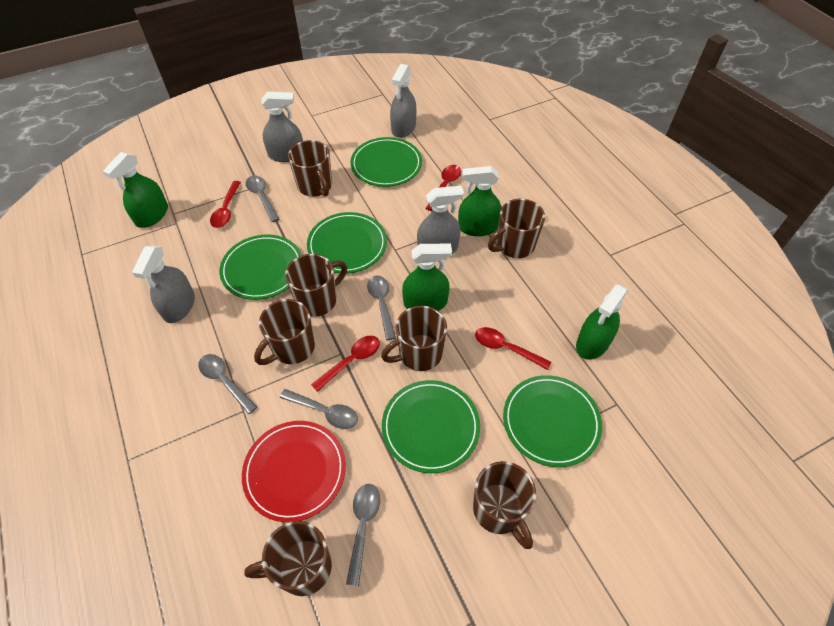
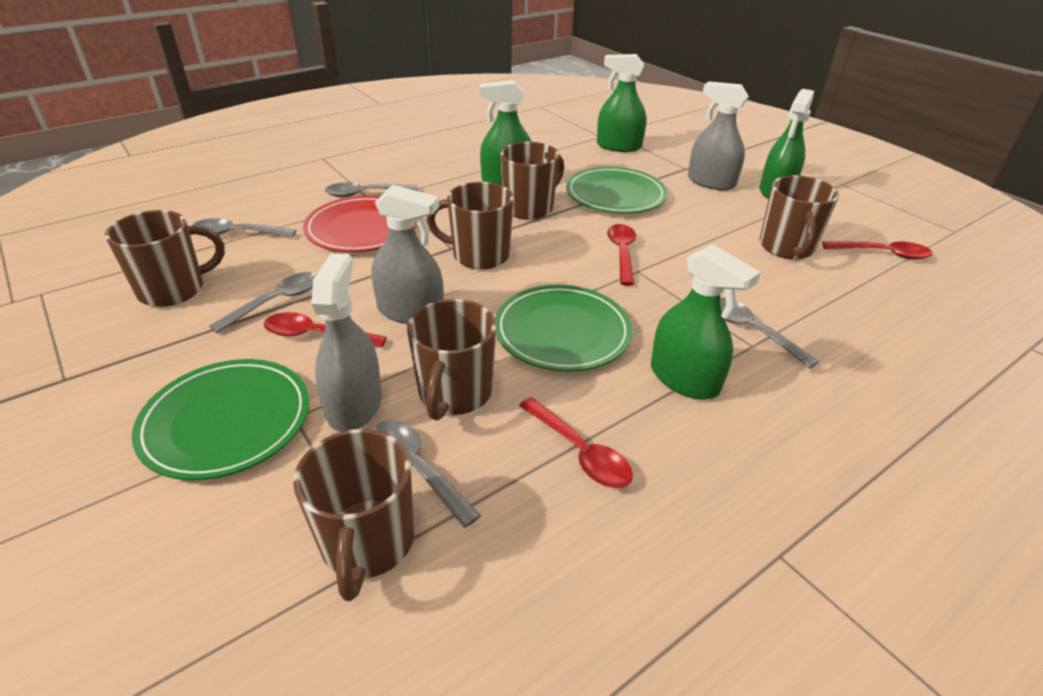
brown mug: 7 -> 6
green plate: 5 -> 3
grey spray bottle: 4 -> 3

